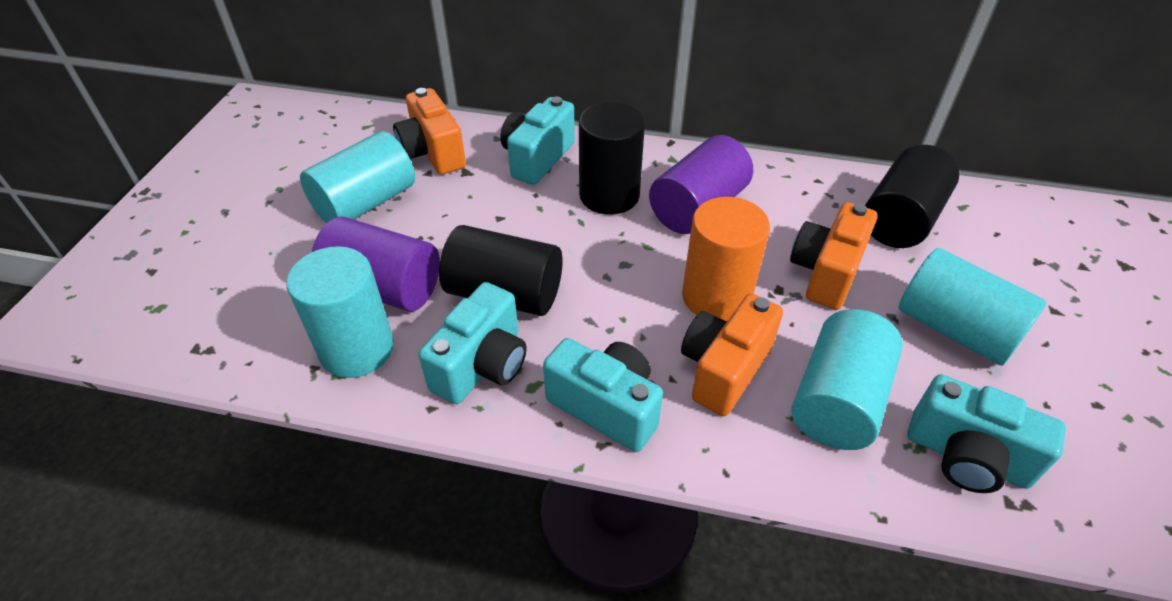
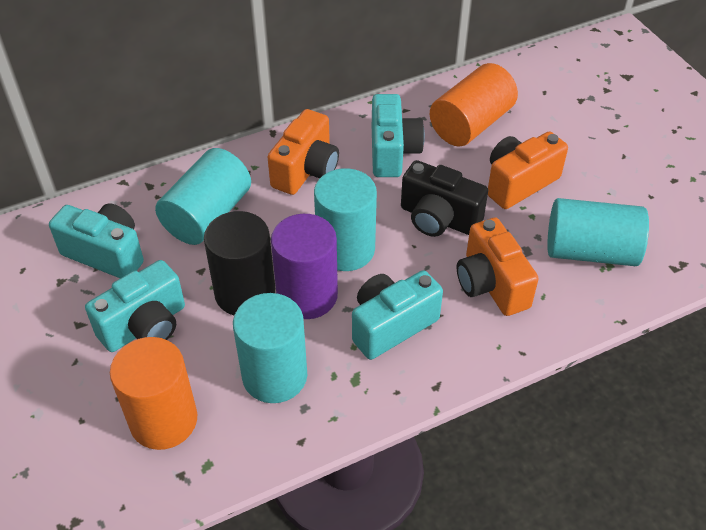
black camera: 0 -> 1
black cylinder: 3 -> 1
orange cylinder: 1 -> 2
purple cylinder: 2 -> 1

